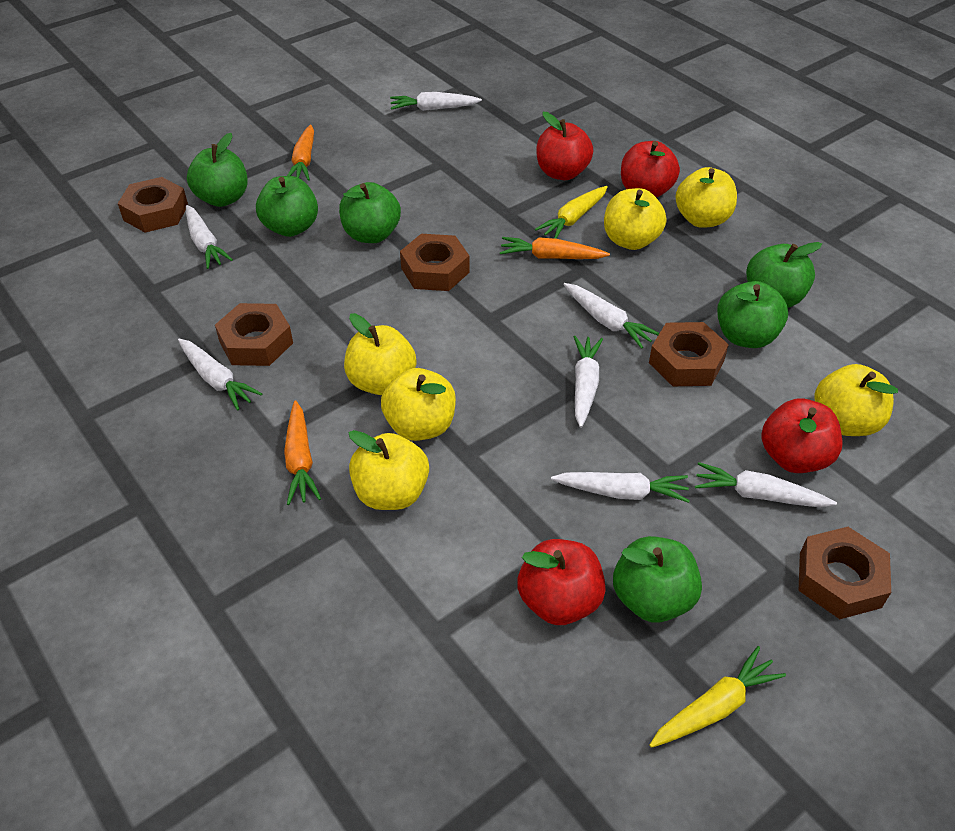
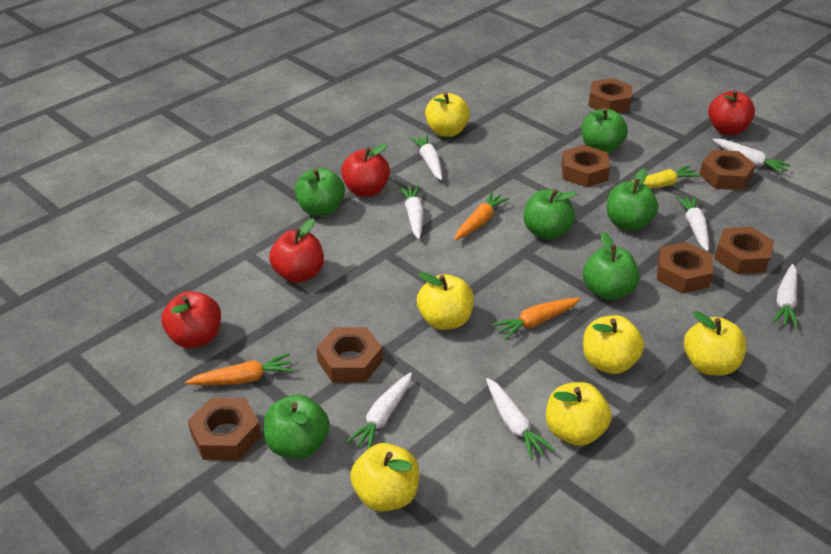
brown nut: 5 -> 7
yellow carrot: 2 -> 1

